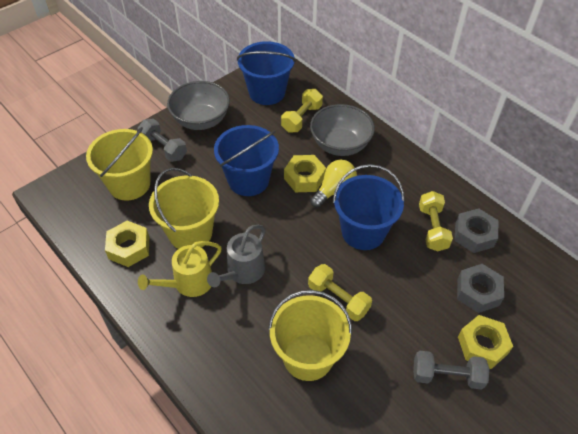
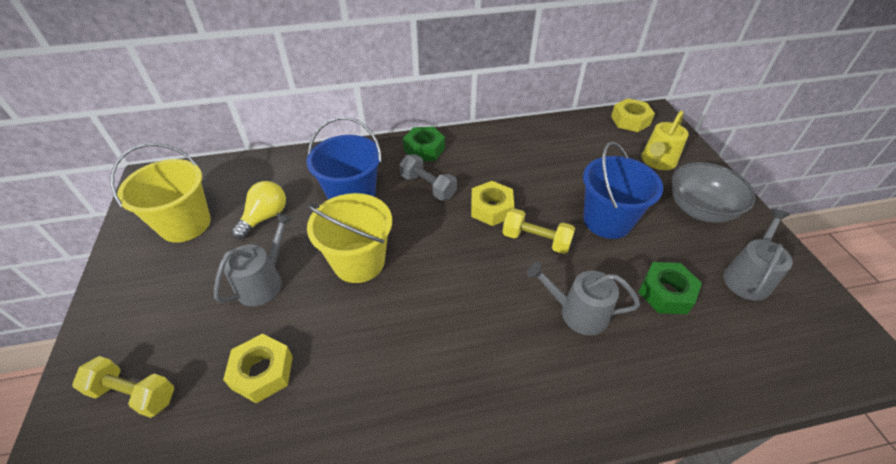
blue bucket: 3 -> 2
green nut: 0 -> 2
grey bowl: 2 -> 1
grey dumbbell: 2 -> 1
grey nut: 2 -> 0
grey watering can: 1 -> 3
yellow bucket: 3 -> 2
yellow dumbbell: 3 -> 2

